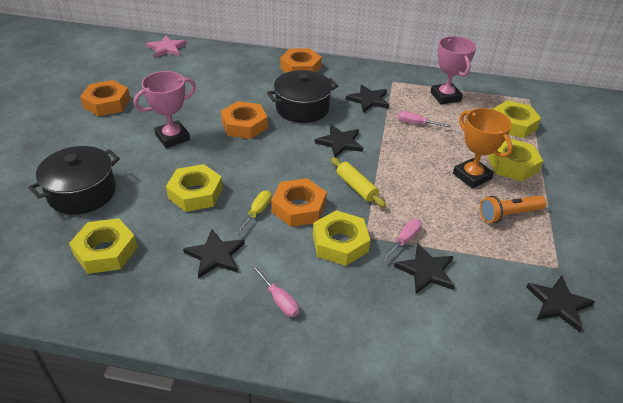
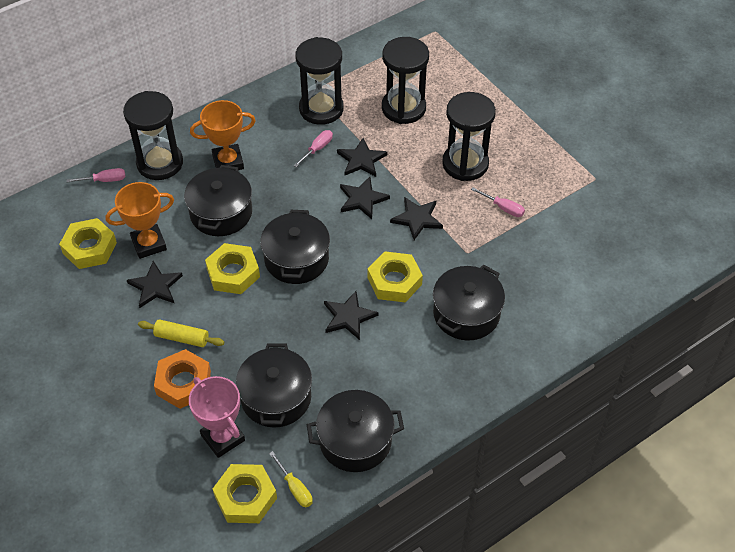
black hourglass: 0 -> 4
black pot: 2 -> 5
orange flashlight: 1 -> 0
orange nut: 4 -> 1
orange trophy: 1 -> 2
pink star: 1 -> 0
pink trophy: 2 -> 1
yellow nut: 5 -> 4

